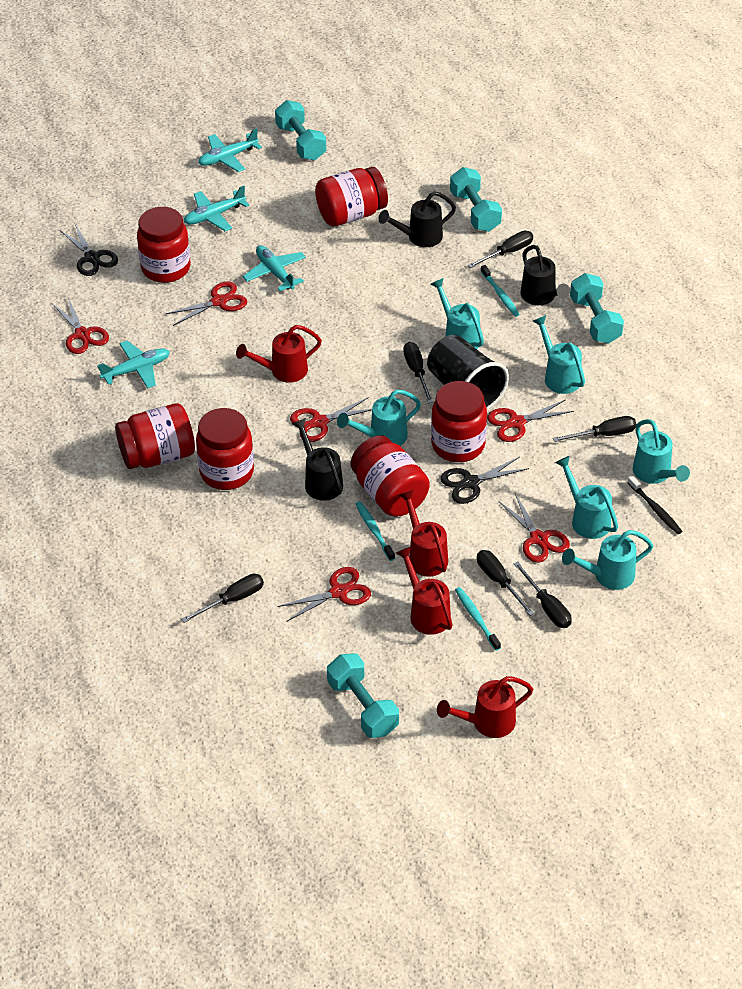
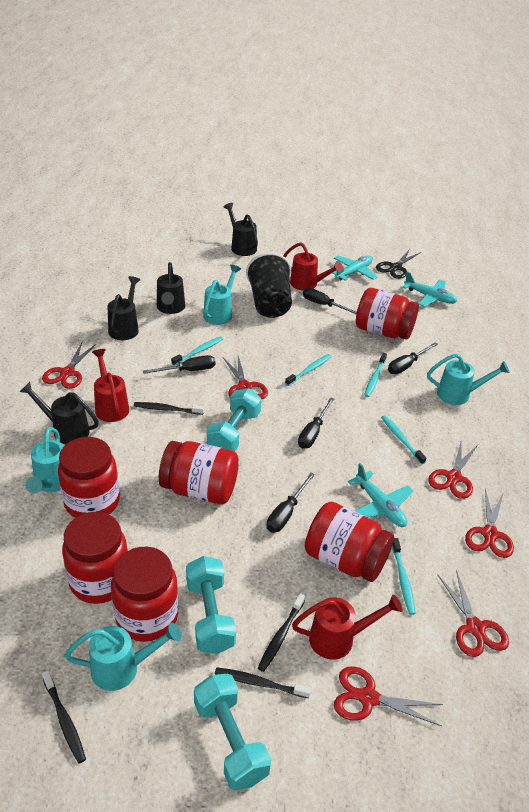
black scissors: 2 -> 1
black screwdriver: 6 -> 5
black toothbrush: 1 -> 4
black watering can: 3 -> 4
red watering can: 4 -> 3
turquoise dumbbell: 4 -> 3
turquoise plane: 4 -> 3
turquoise toothbrush: 3 -> 5
turquoise watering can: 6 -> 4

